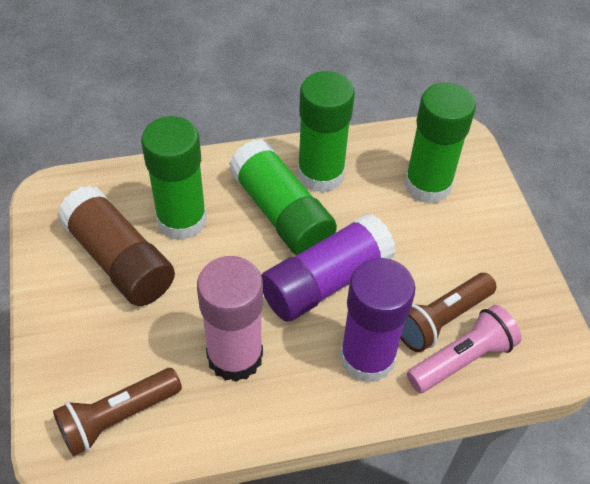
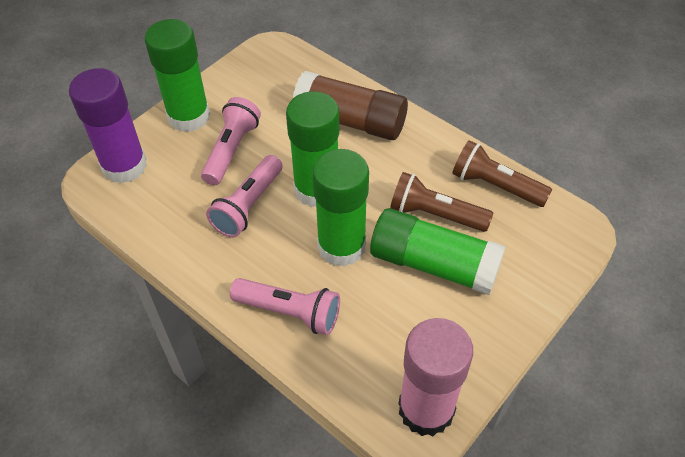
pink flashlight: 1 -> 3
purple glue stick: 2 -> 1

